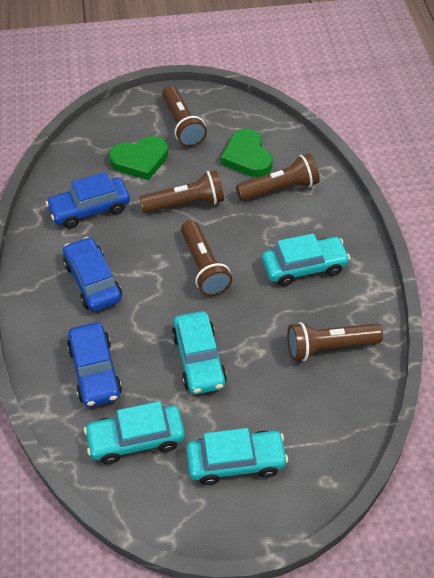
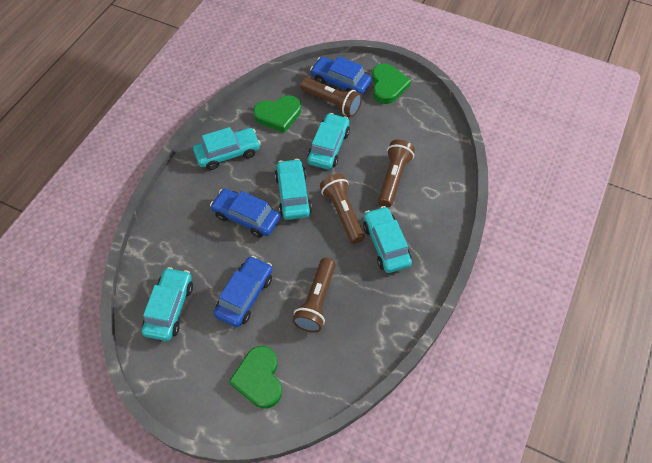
brown flashlight: 5 -> 4
green heart: 2 -> 3
turquoise car: 4 -> 5

